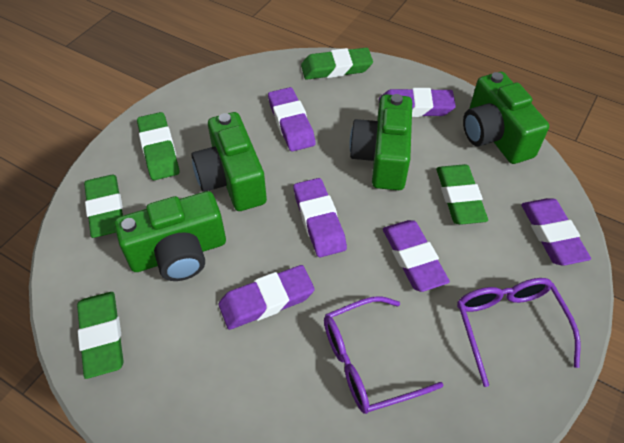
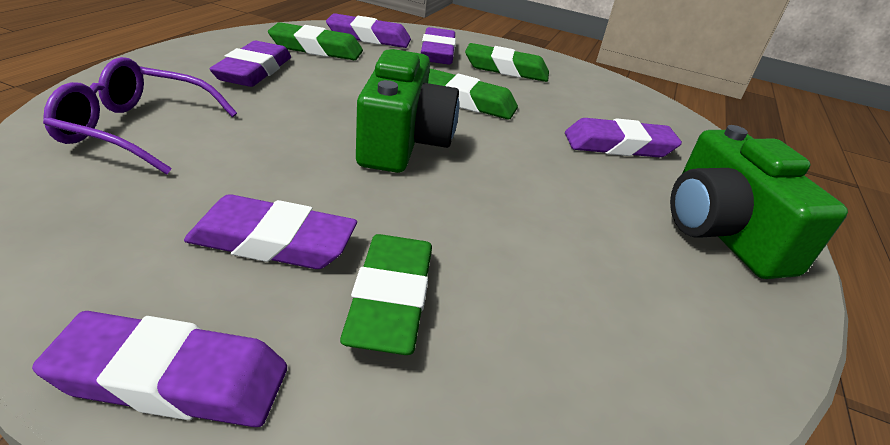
green camera: 4 -> 2
green eraser: 5 -> 4
purple glasses: 2 -> 1

